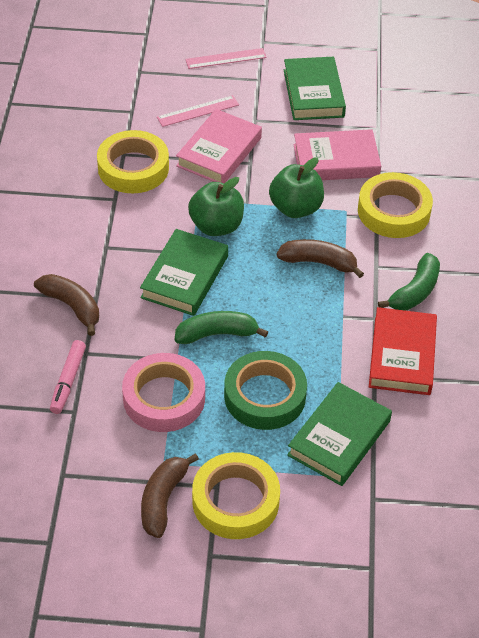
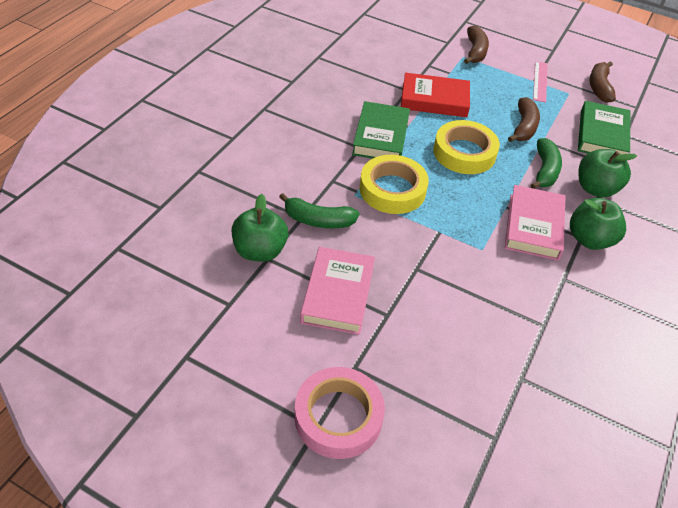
green apple: 2 -> 3
green book: 3 -> 2
green tape: 1 -> 0
pink marker: 1 -> 0
pink ruler: 2 -> 1
yellow tape: 3 -> 2

